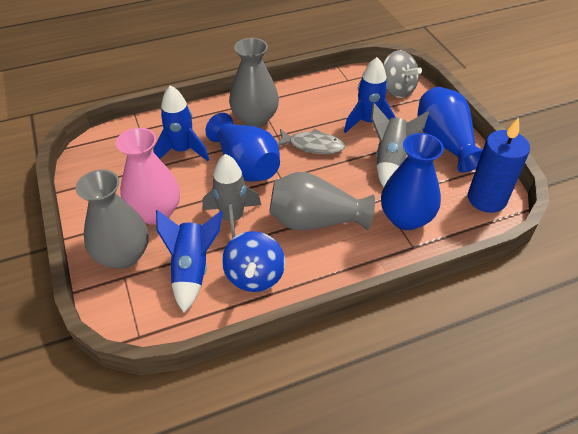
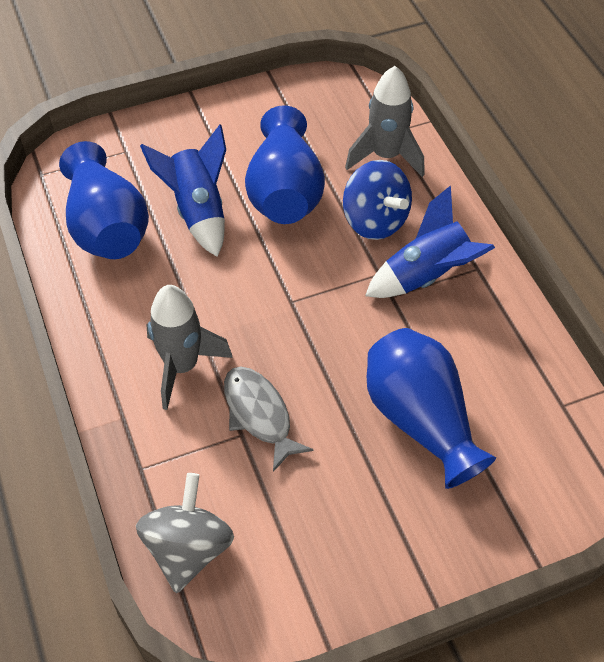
blue candle: 1 -> 0
blue rocket: 3 -> 2
grey vase: 3 -> 0
pink vase: 1 -> 0

